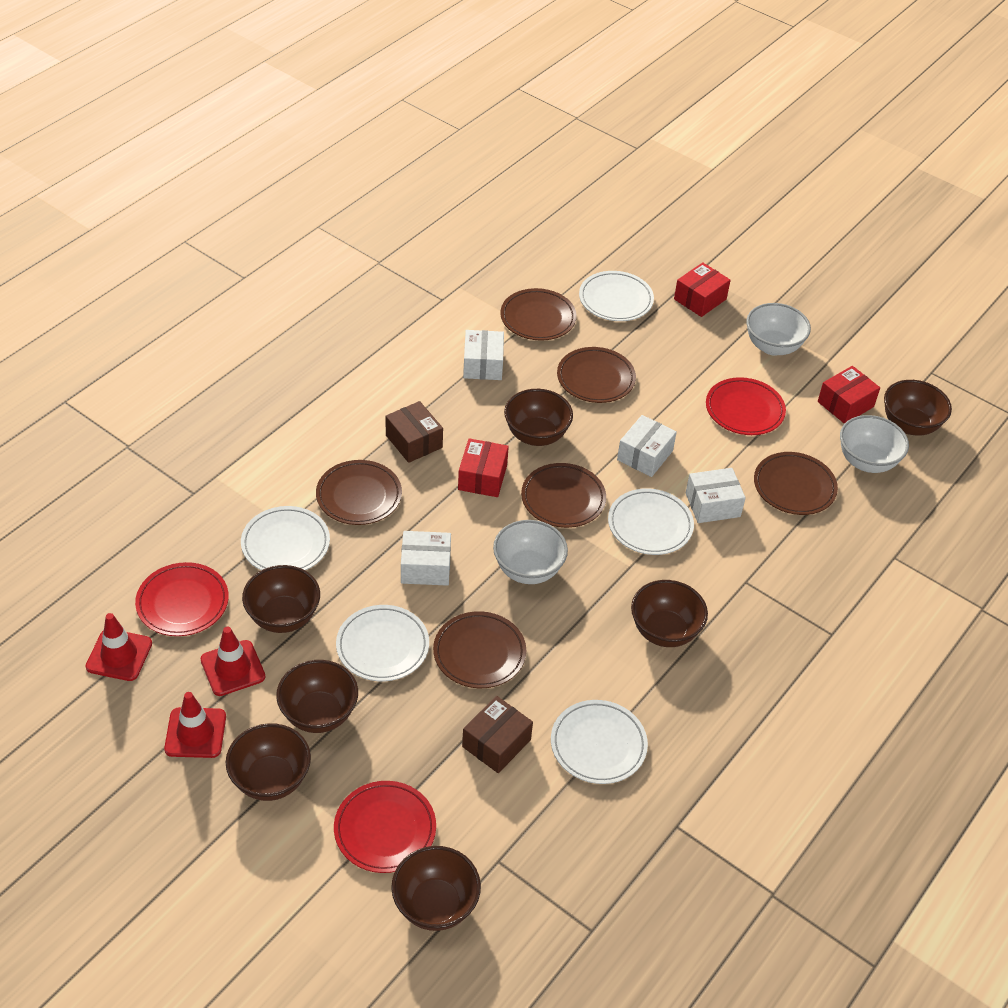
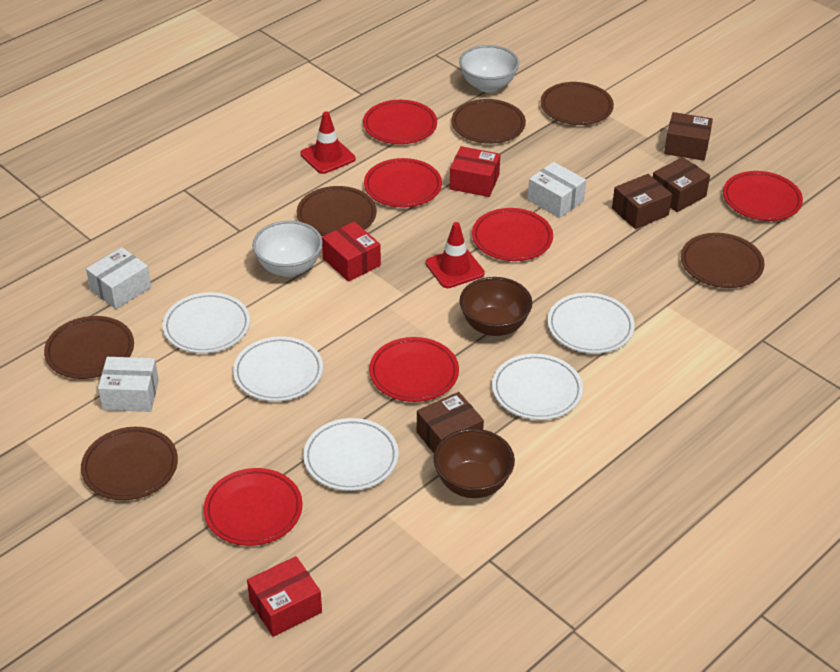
brown bowl: 7 -> 2
brown box: 2 -> 4
red plate: 3 -> 6
red traffic cone: 3 -> 2
white bowl: 3 -> 2
white box: 4 -> 3

